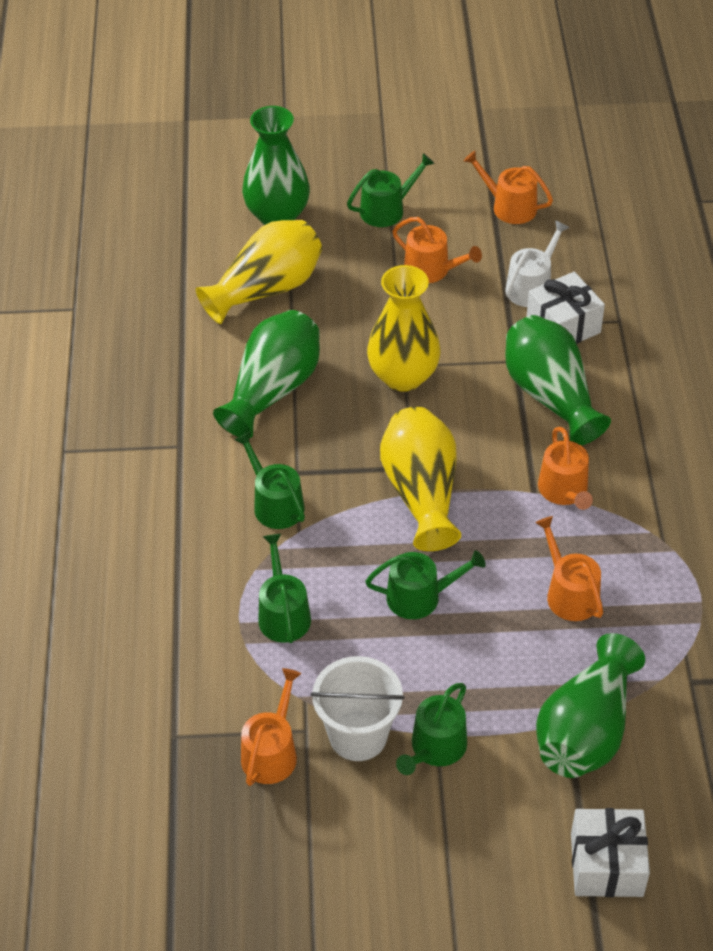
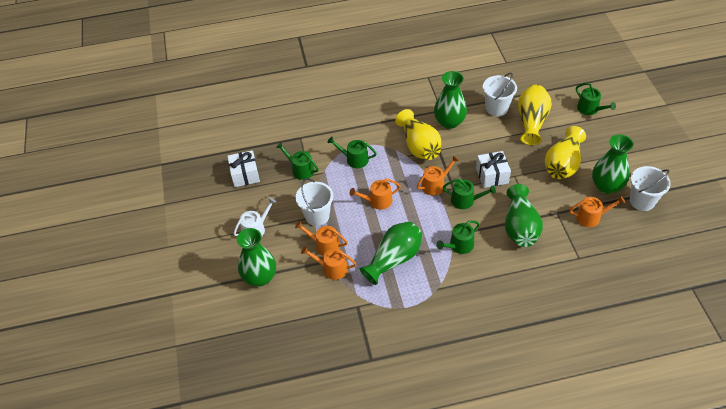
green vase: 4 -> 5
white bucket: 1 -> 3

